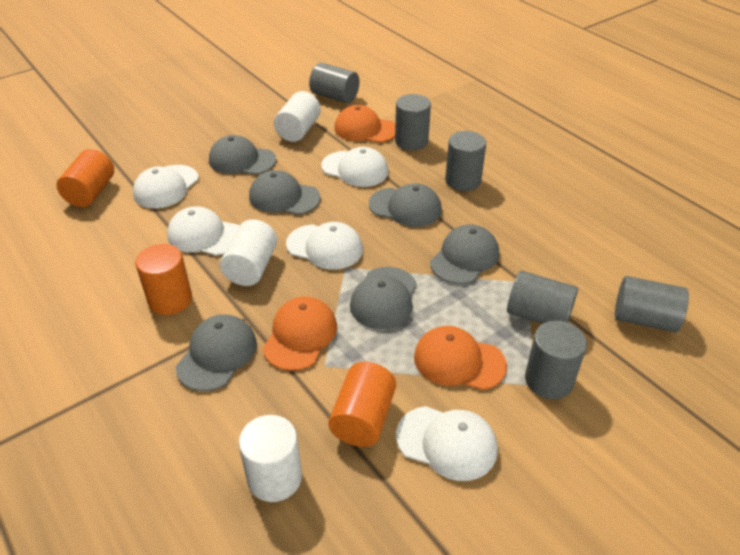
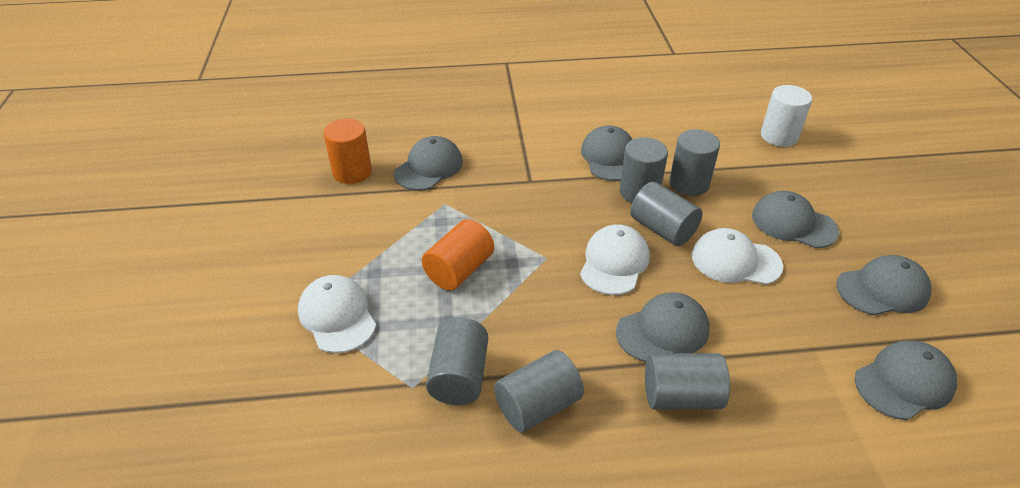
orange cap: 3 -> 0
orange cylinder: 3 -> 2
white cap: 5 -> 3
white cylinder: 3 -> 1

